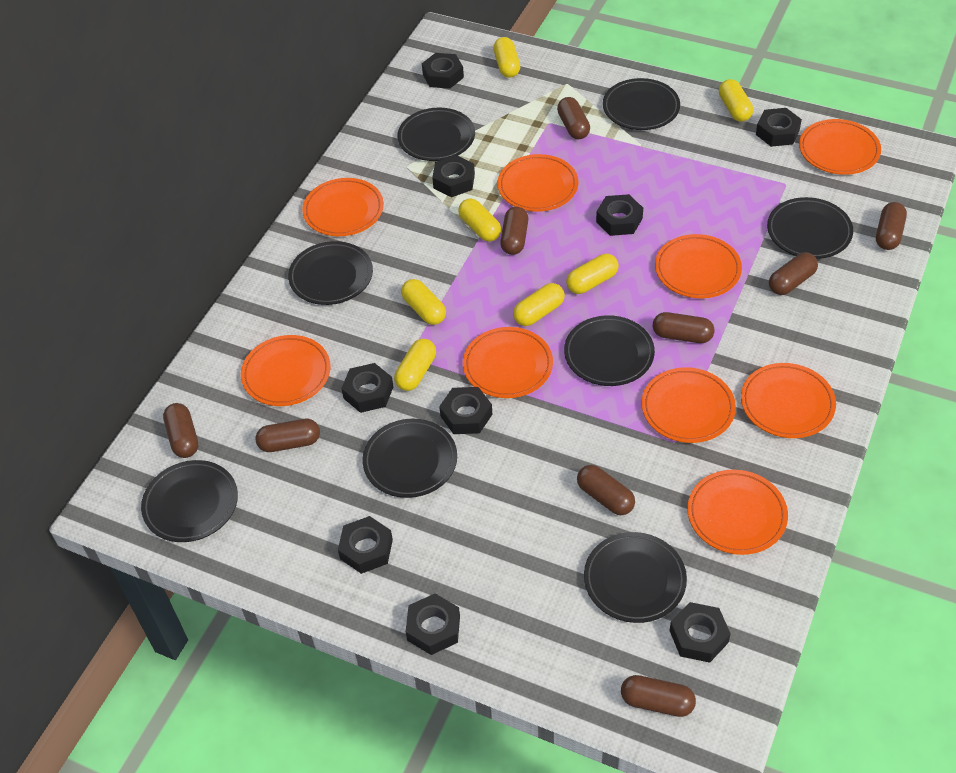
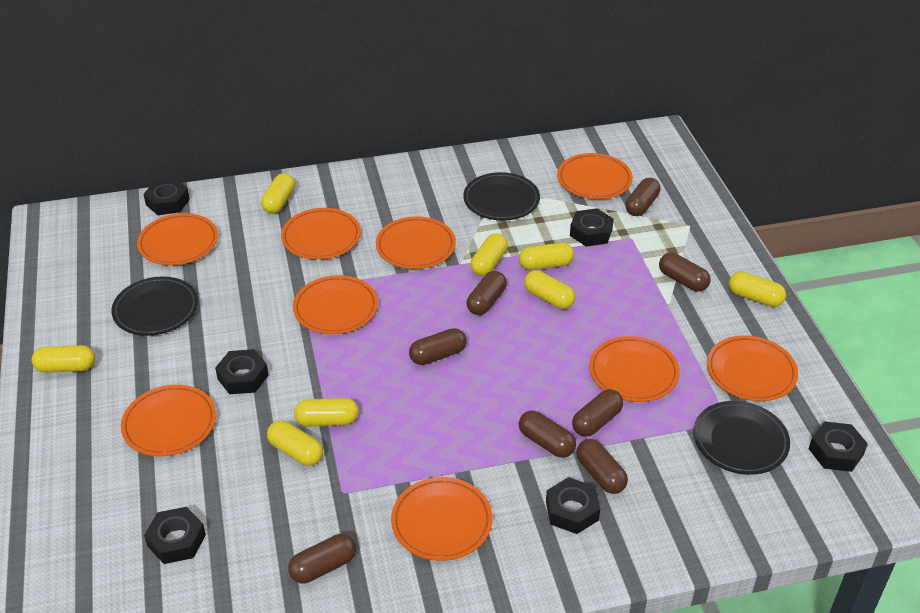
black nut: 9 -> 6
black plate: 8 -> 3
brown capsule: 9 -> 8
yellow capsule: 7 -> 8

